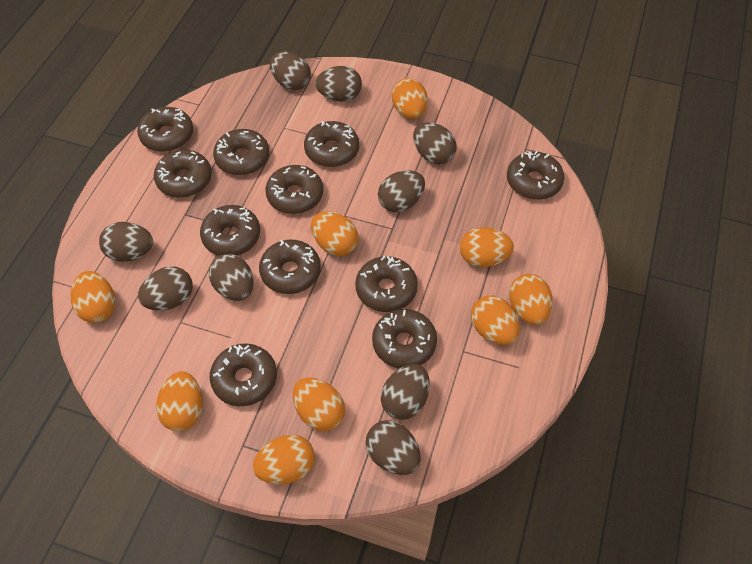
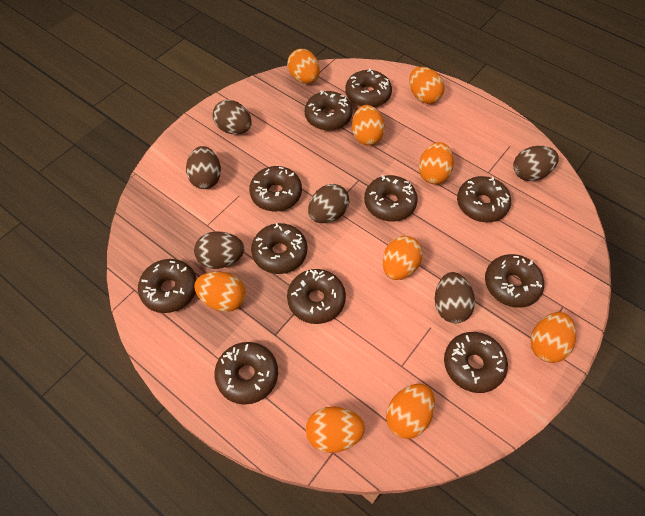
brown egg: 9 -> 6

